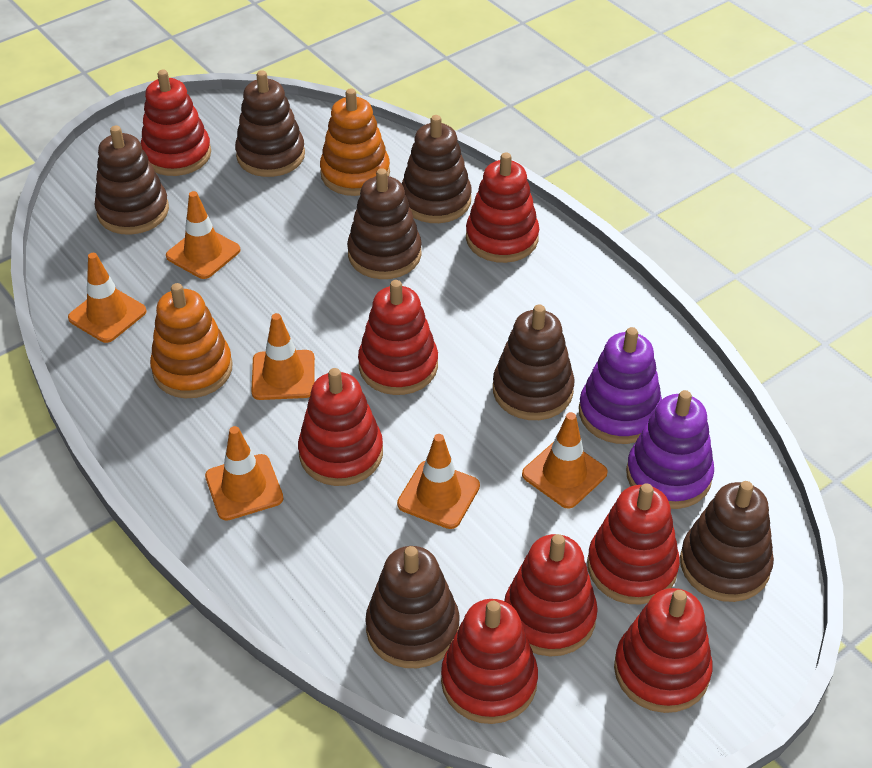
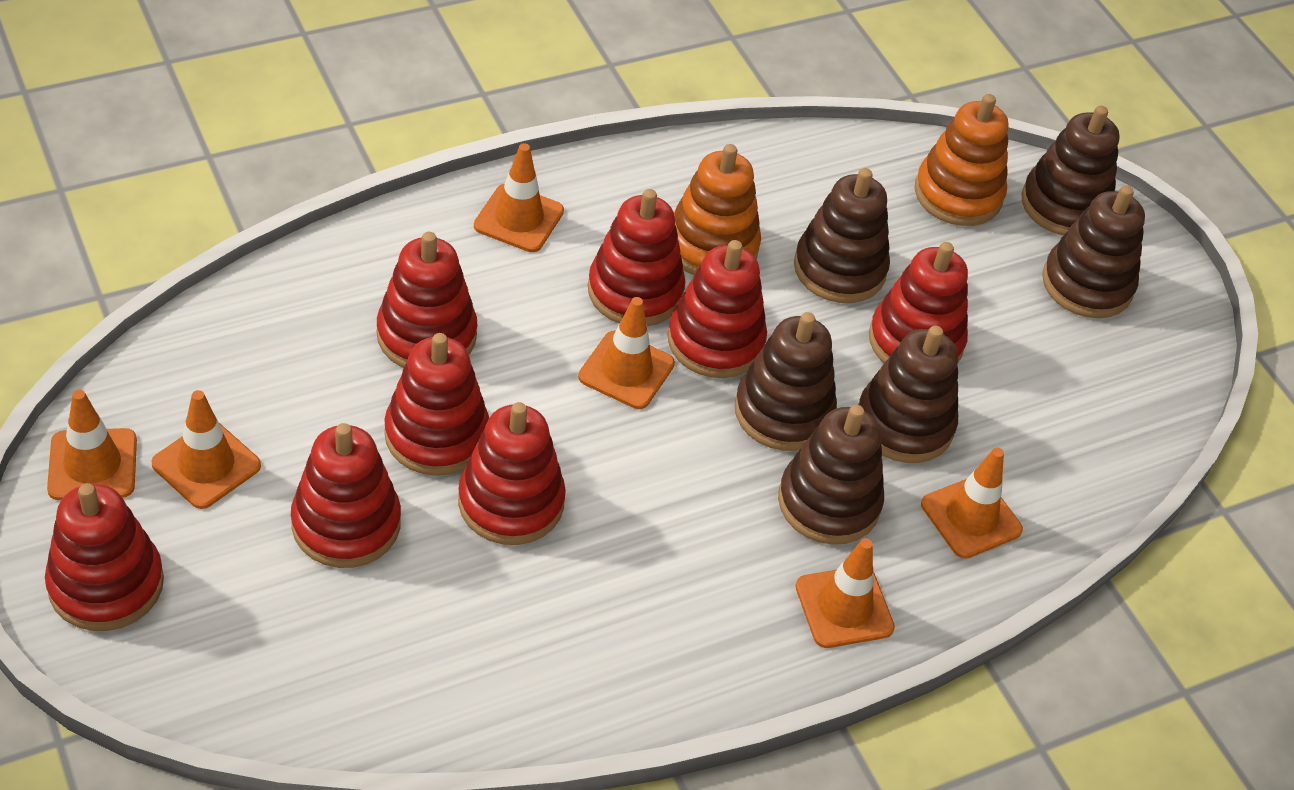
brown stacking toy: 7 -> 6
purple stacking toy: 2 -> 0

